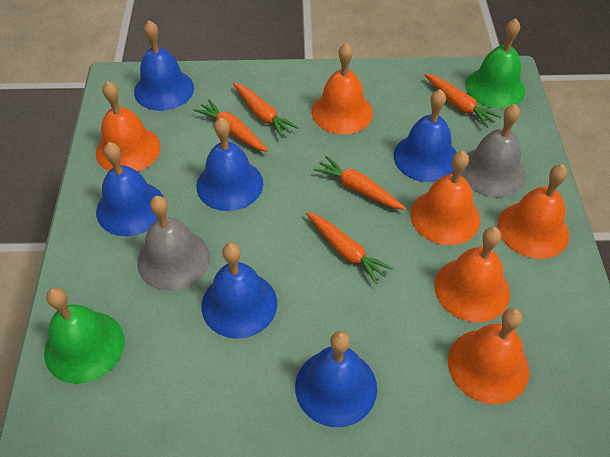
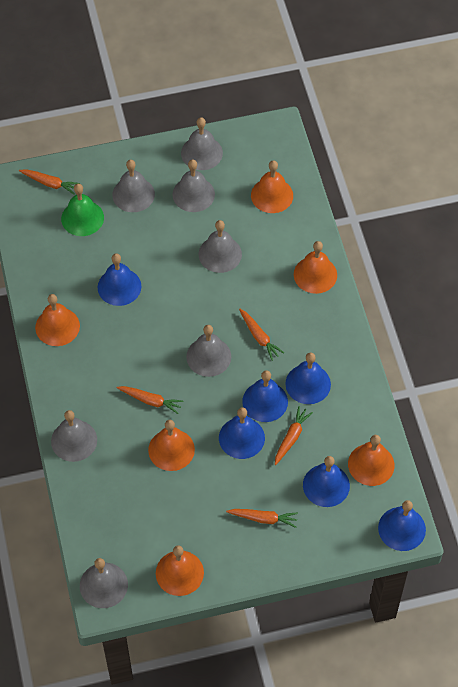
green bell: 2 -> 1
grey bell: 2 -> 7

